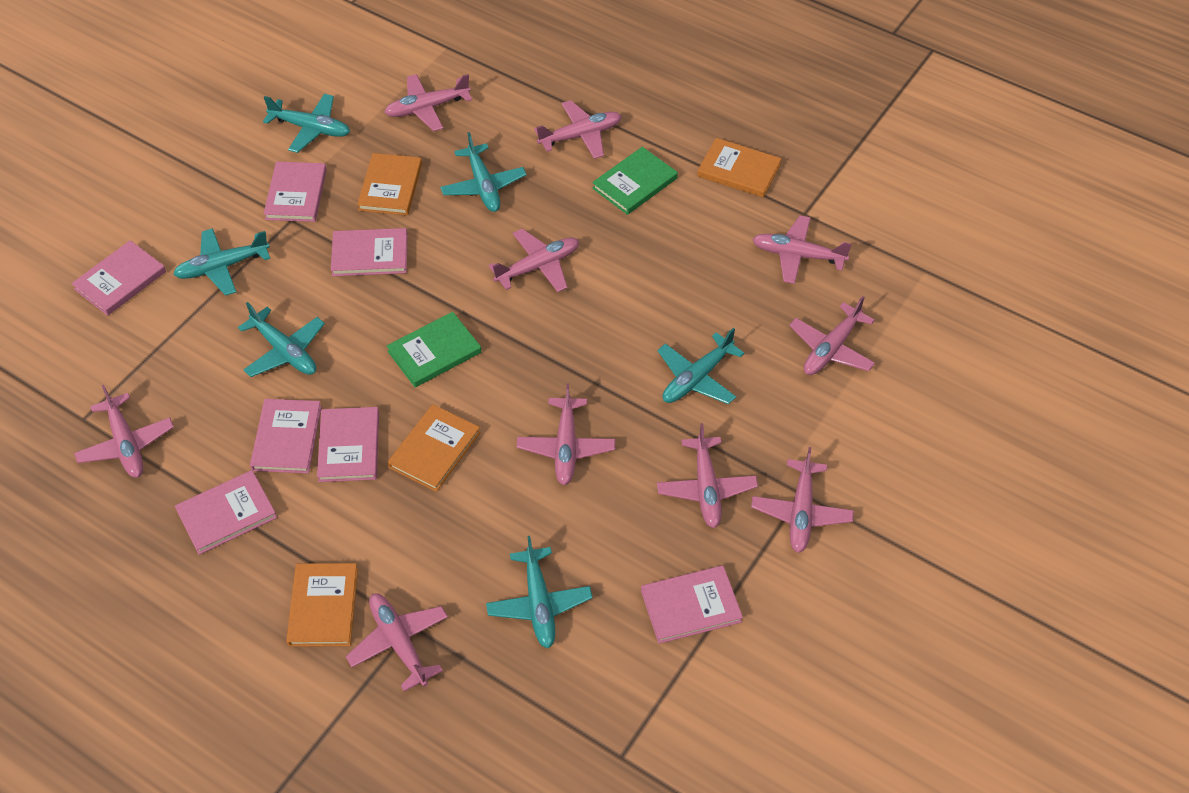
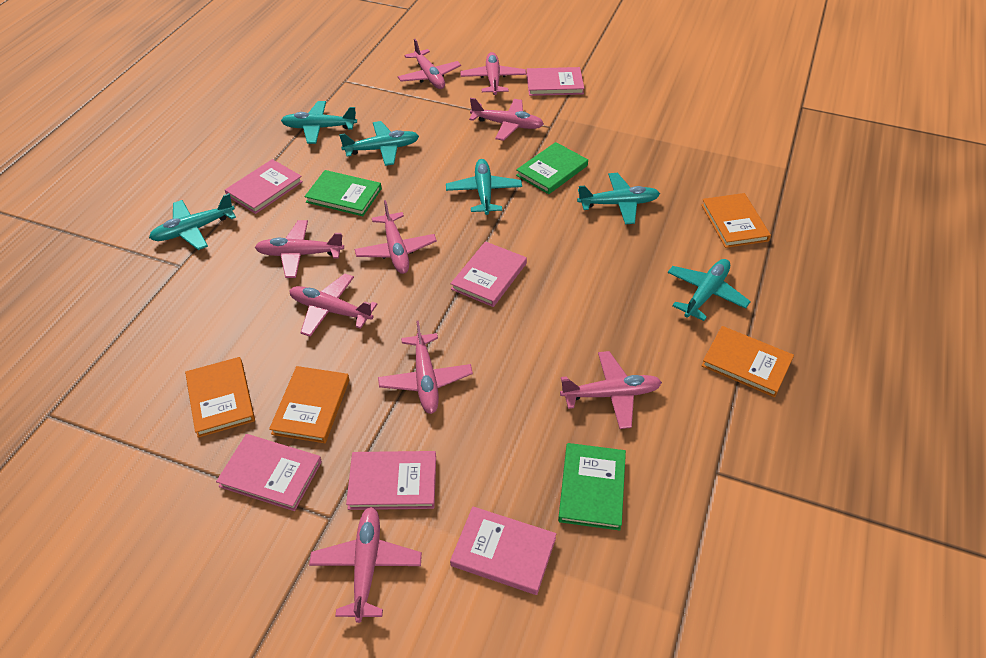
green book: 2 -> 3
pink book: 7 -> 6
pink plane: 10 -> 9

